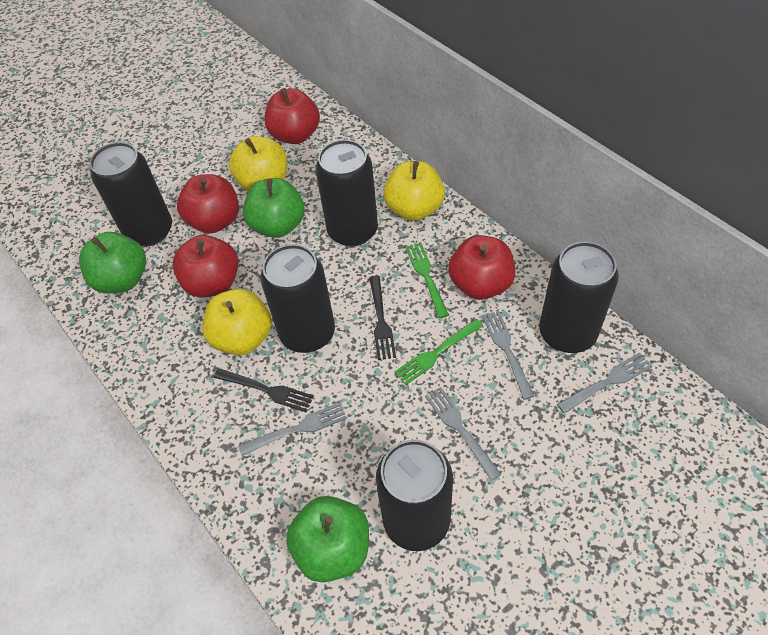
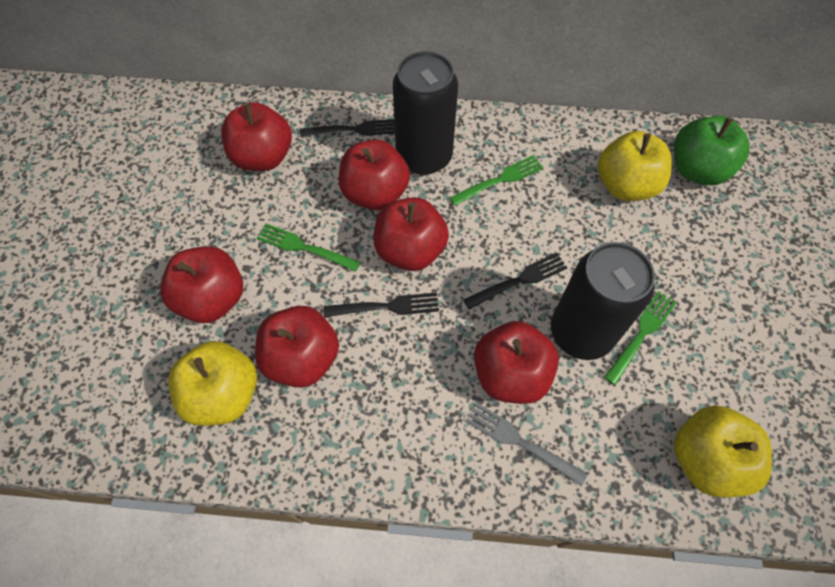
black can: 5 -> 2
black fork: 2 -> 3
green apple: 3 -> 1
green fork: 2 -> 3
grey fork: 4 -> 1
red apple: 4 -> 6

